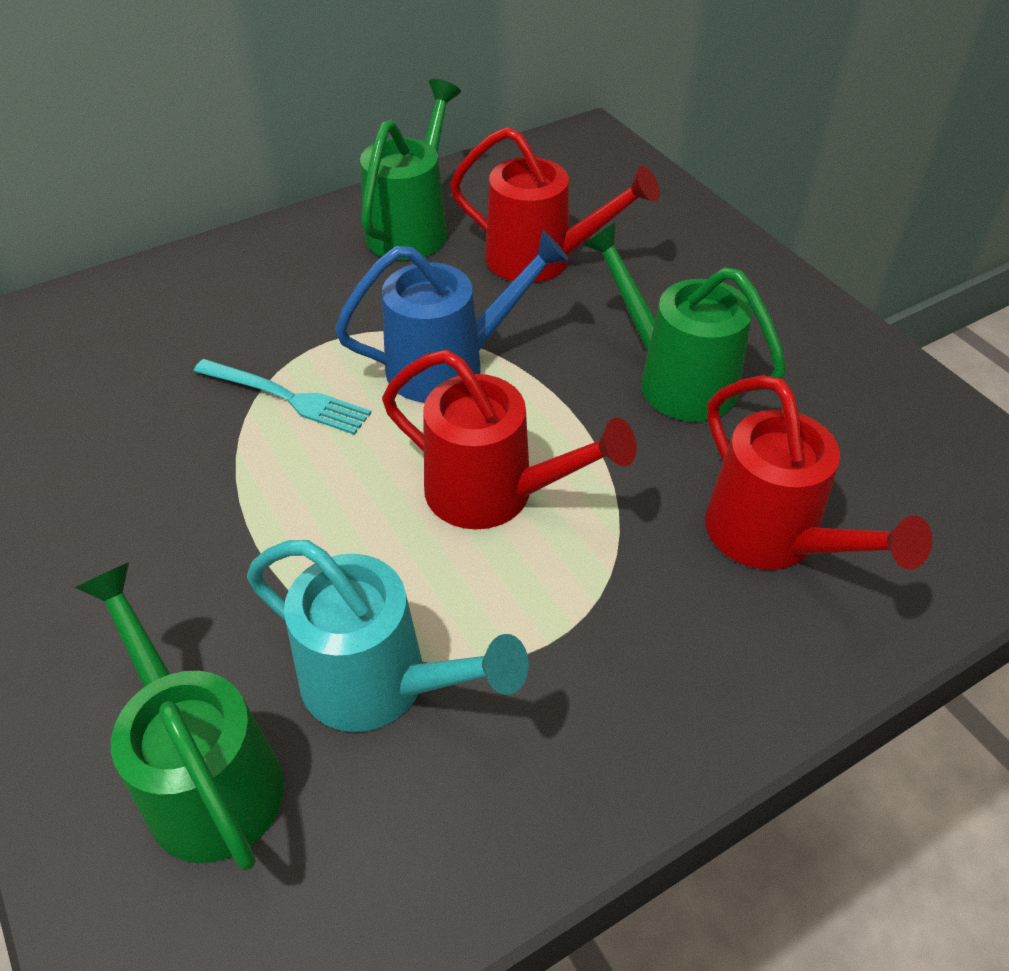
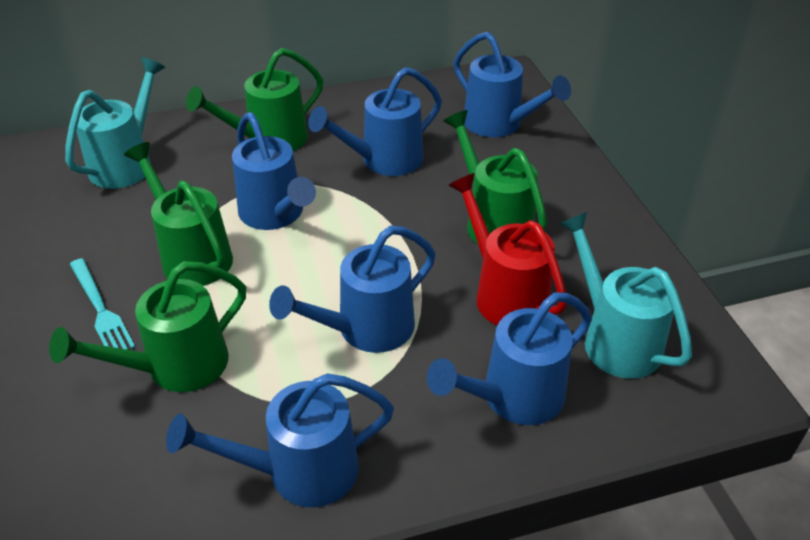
blue watering can: 1 -> 6
green watering can: 3 -> 4
red watering can: 3 -> 1
turquoise watering can: 1 -> 2

